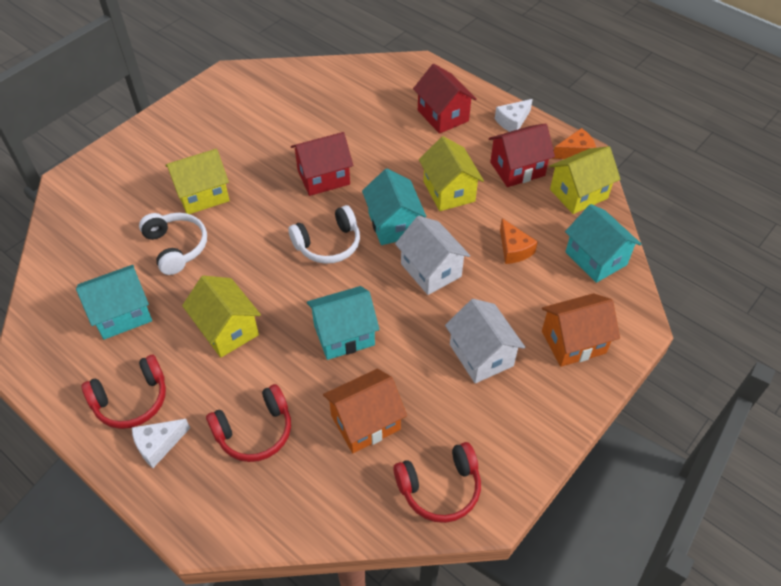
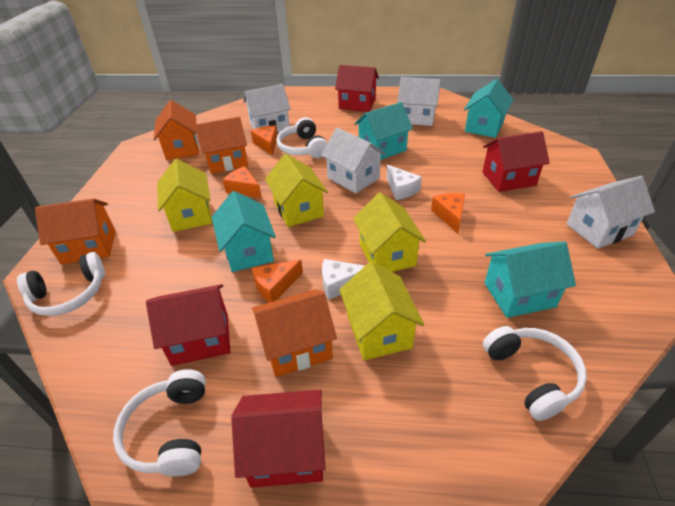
orange cheese: 2 -> 4
orange house: 2 -> 4
red headphones: 3 -> 0
red house: 3 -> 4
white headphones: 2 -> 4
white house: 2 -> 4

